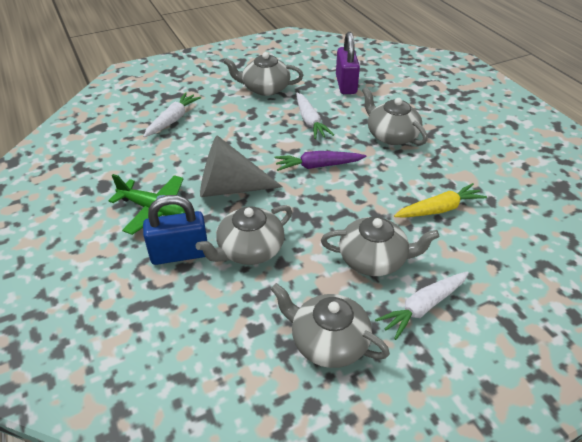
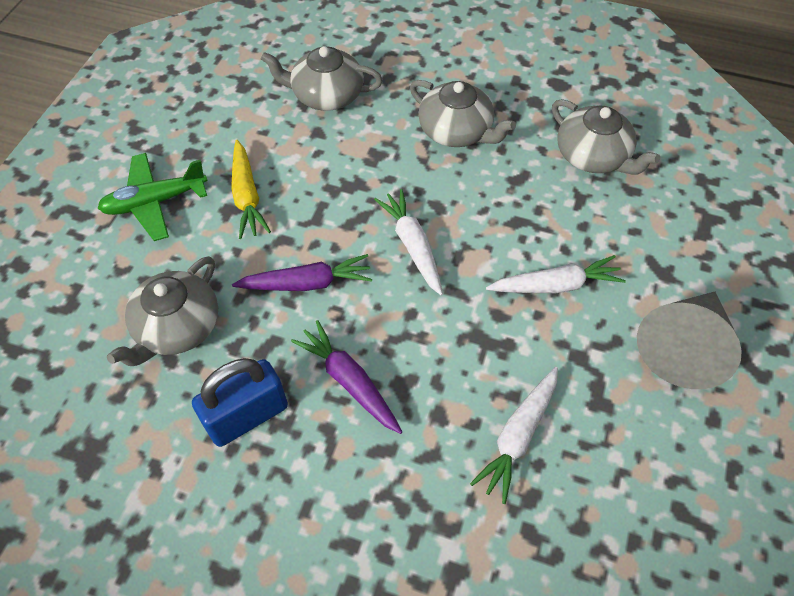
grey teapot: 5 -> 4
purple carrot: 1 -> 2
purple padlock: 1 -> 0

